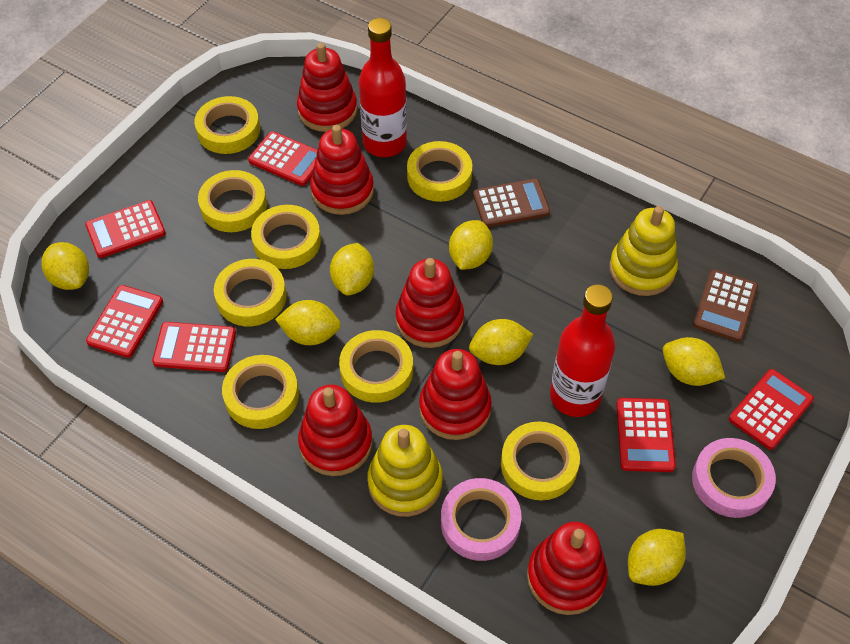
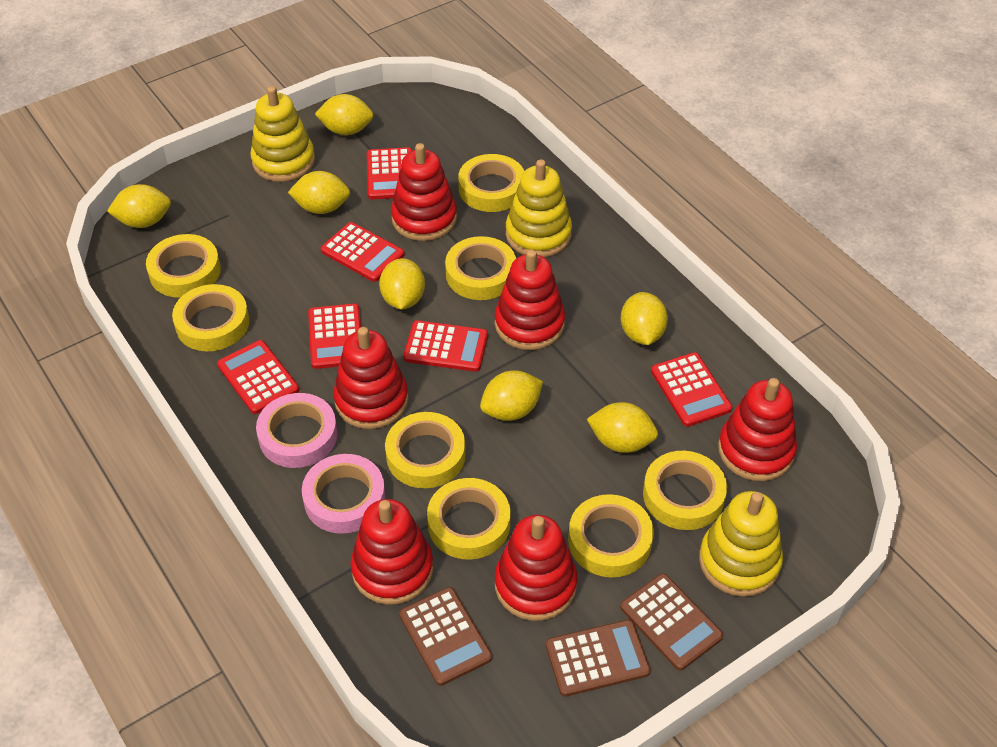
brown calculator: 2 -> 3
red bottle: 2 -> 0
yellow stacking toy: 2 -> 3

